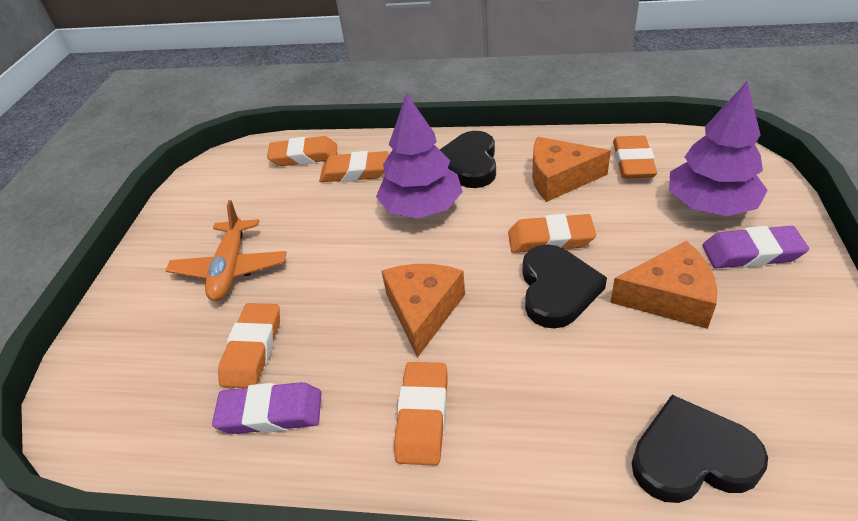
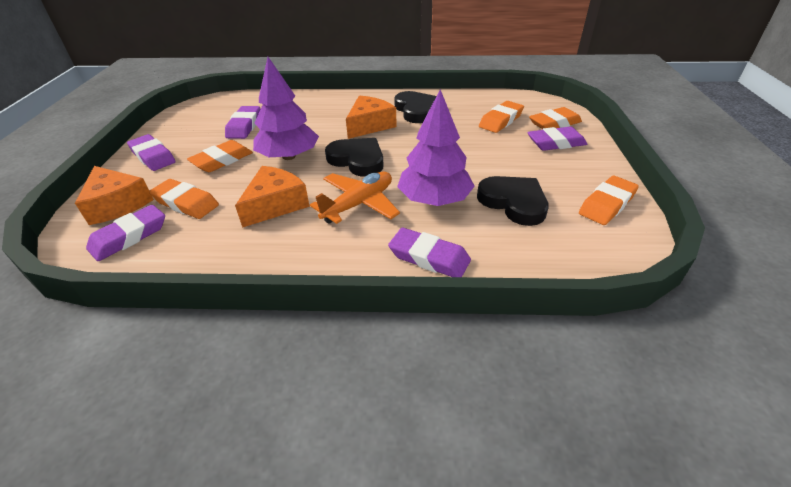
orange eraser: 6 -> 5
purple eraser: 2 -> 5

